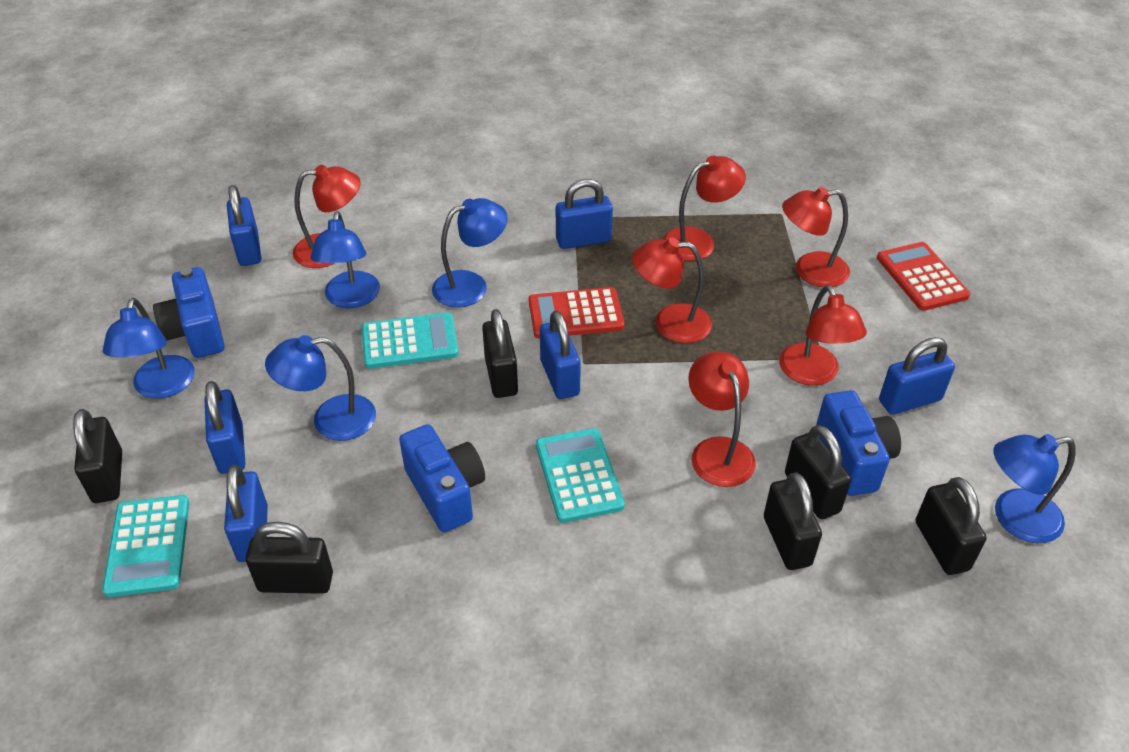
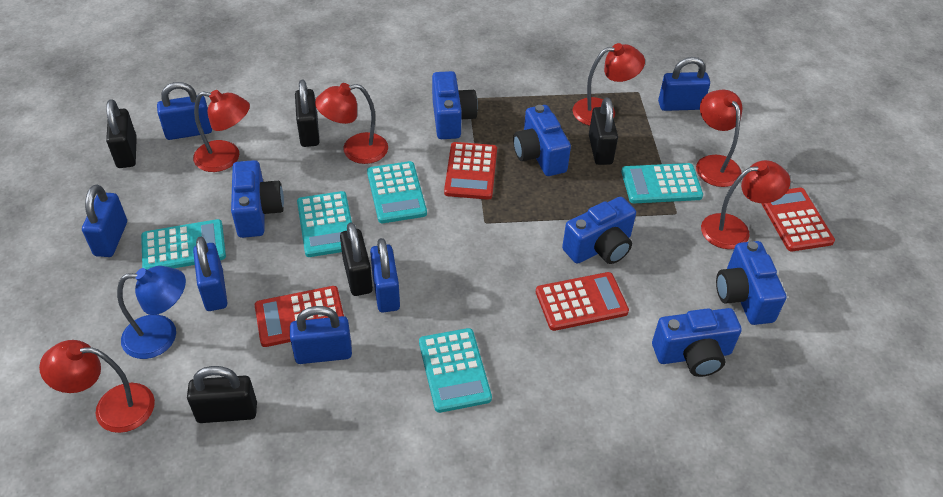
black padlock: 6 -> 5
blue camera: 3 -> 6
blue lamp: 5 -> 1
red calculator: 2 -> 4
turquoise calculator: 3 -> 5

